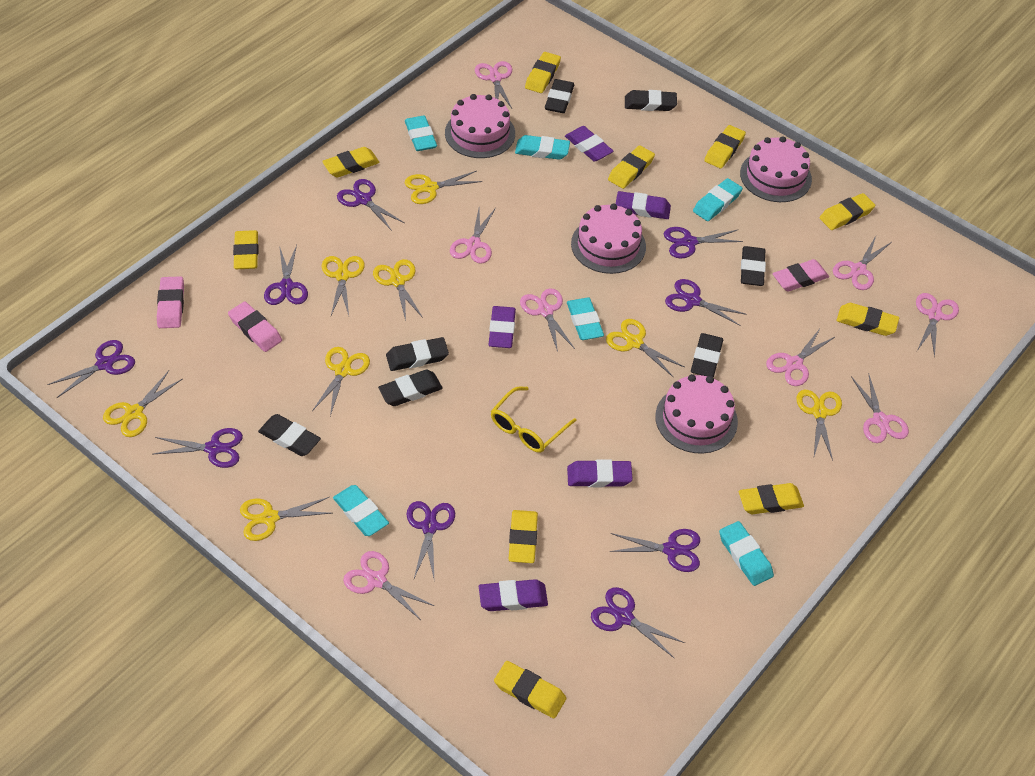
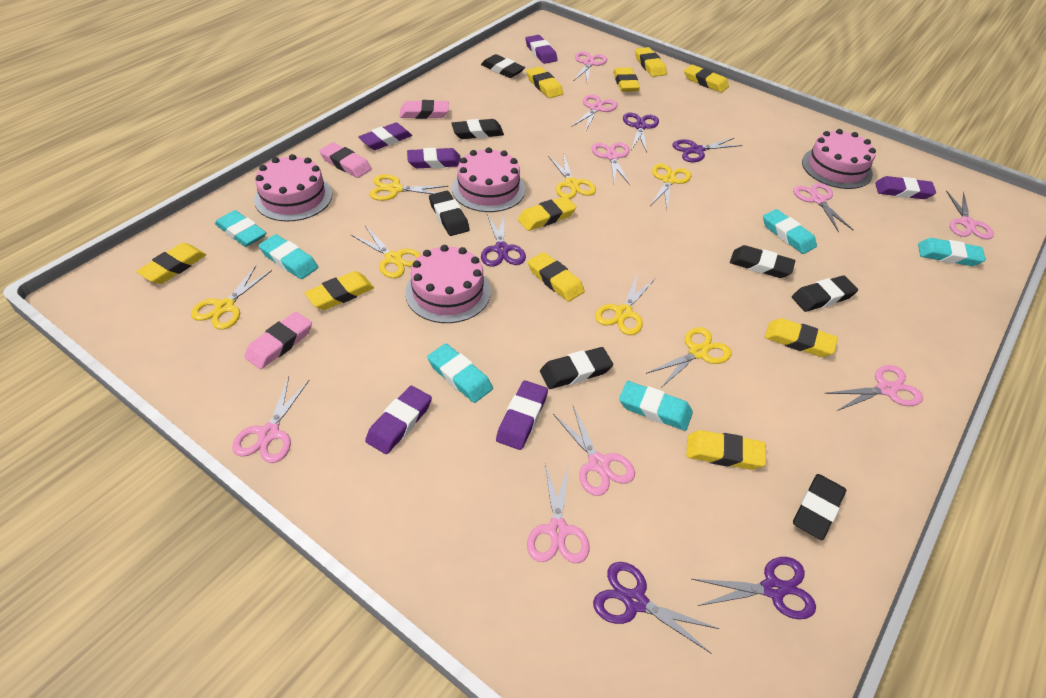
pink scissors: 8 -> 9
purple eraser: 5 -> 6
purple scissors: 9 -> 5
yellow glasses: 1 -> 0
yellow scissors: 8 -> 7

